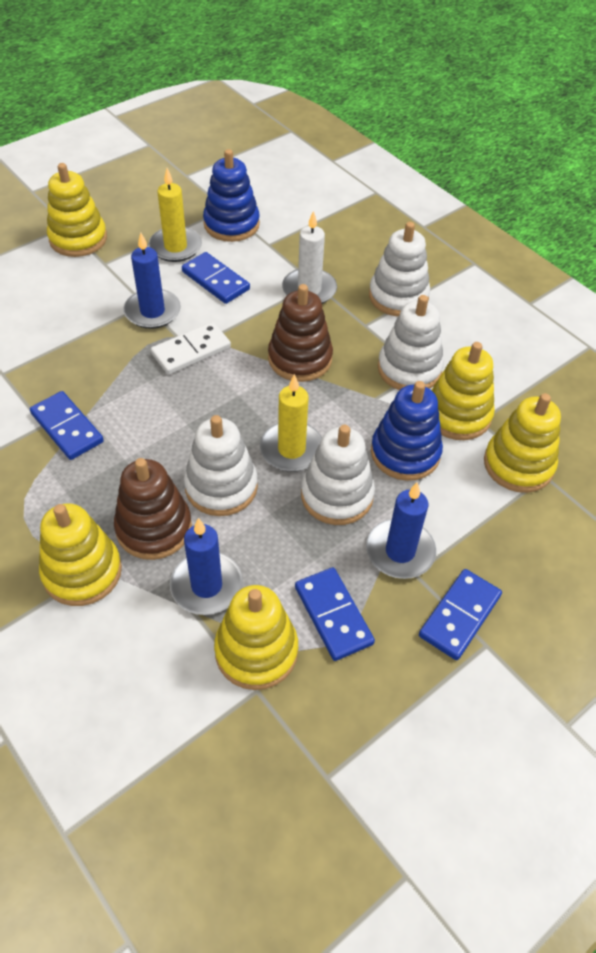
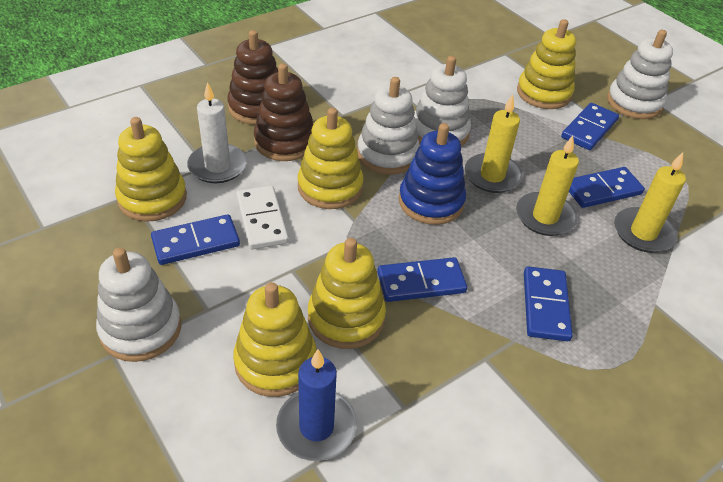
blue candle: 3 -> 1
blue domino: 4 -> 5
blue stacking toy: 2 -> 1
yellow candle: 2 -> 3

